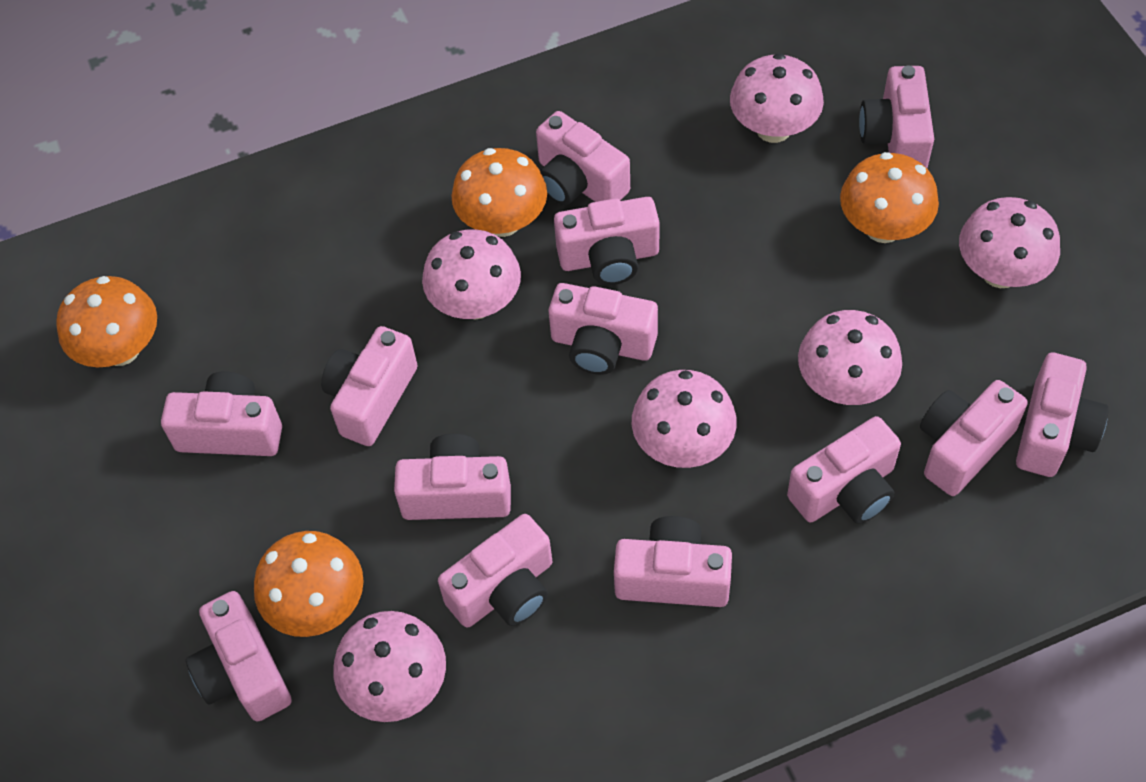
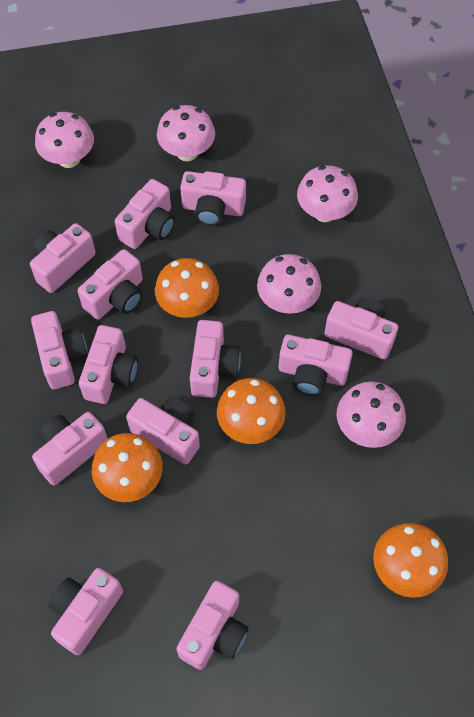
pink mushroom: 6 -> 5

